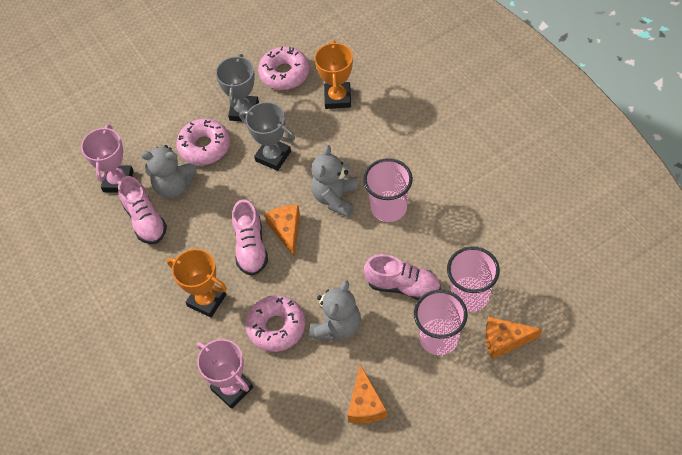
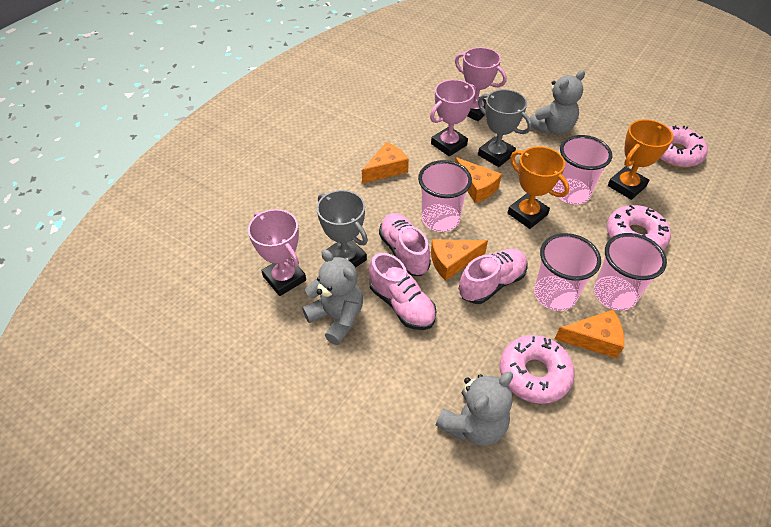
orange cheese: 3 -> 4
pink cup: 3 -> 4
pink trophy: 2 -> 3

